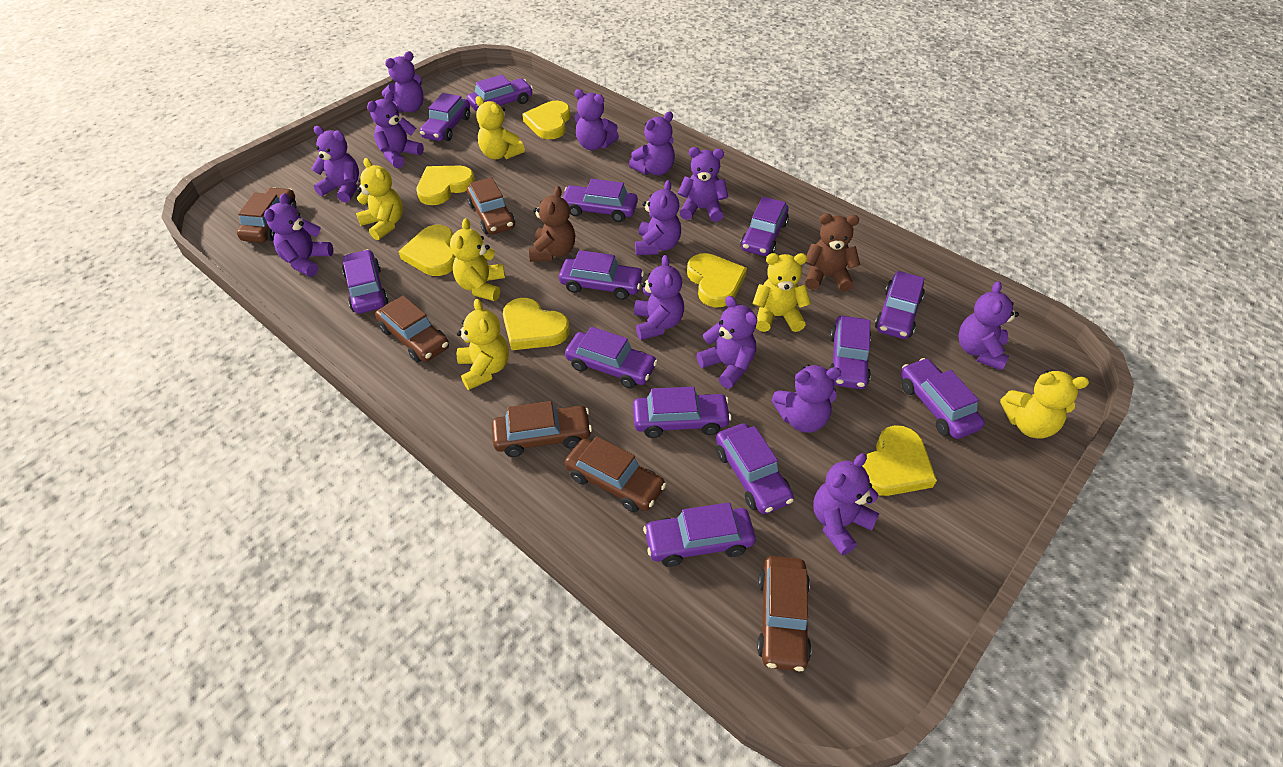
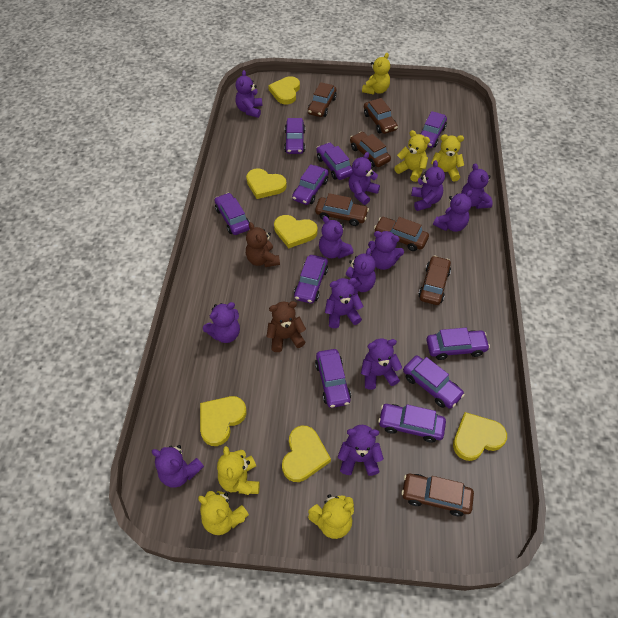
brown car: 6 -> 7
purple car: 13 -> 10

